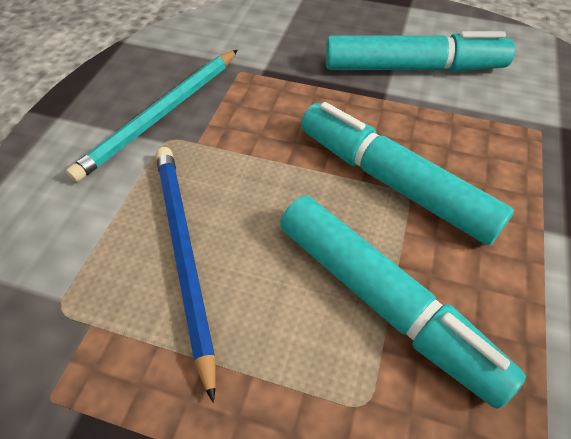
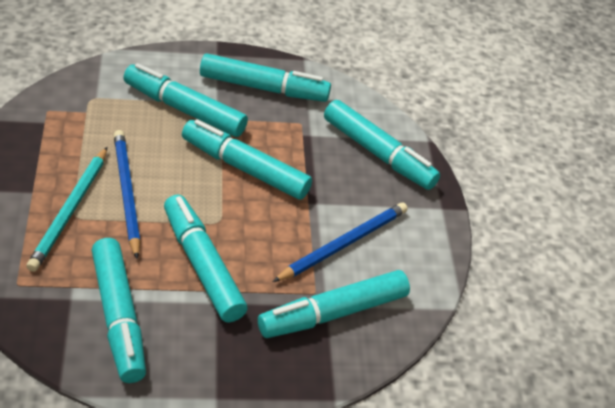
blue pencil: 1 -> 2
turquoise marker: 3 -> 7

